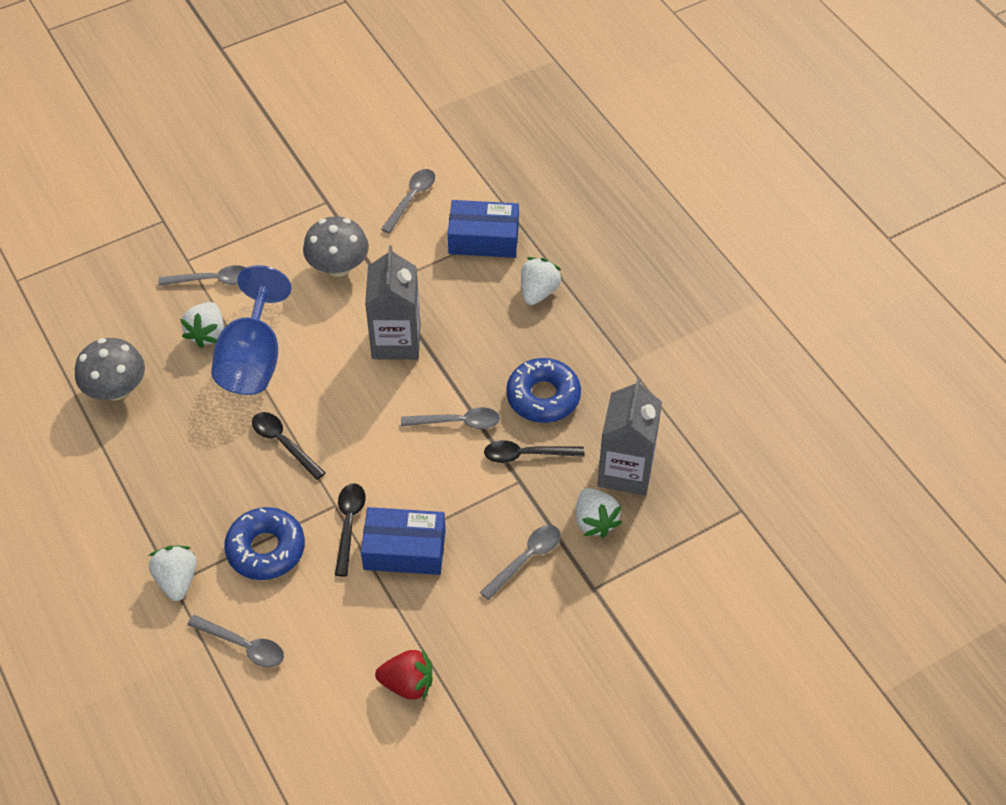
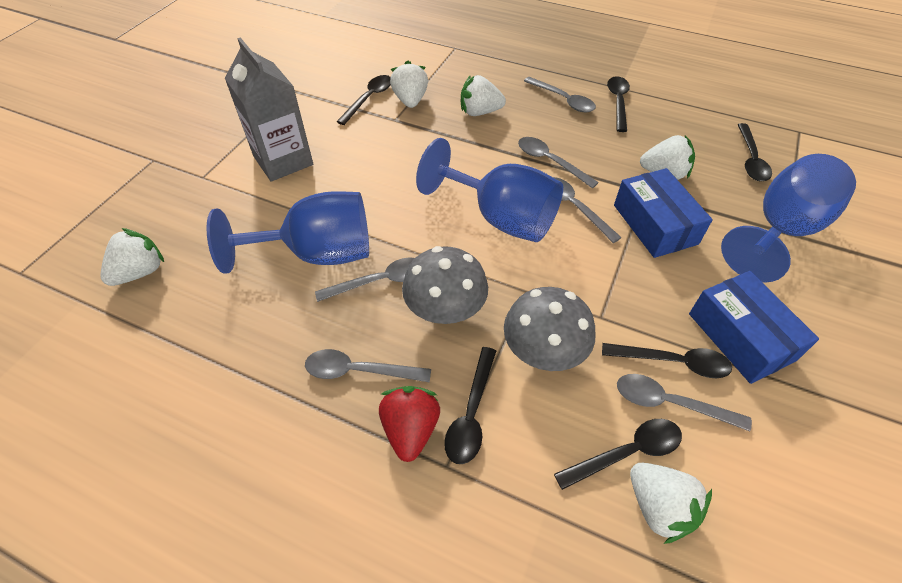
black spoon: 3 -> 6
blue donut: 2 -> 0
blue goblet: 1 -> 3
grey carton: 2 -> 1
grey spoon: 5 -> 6
white strawberry: 4 -> 5

